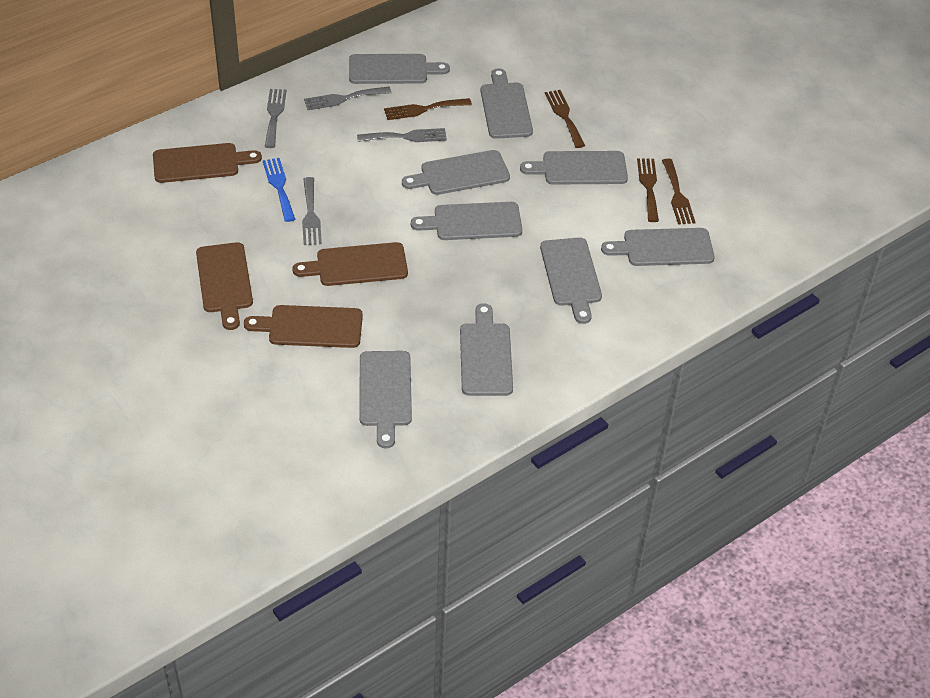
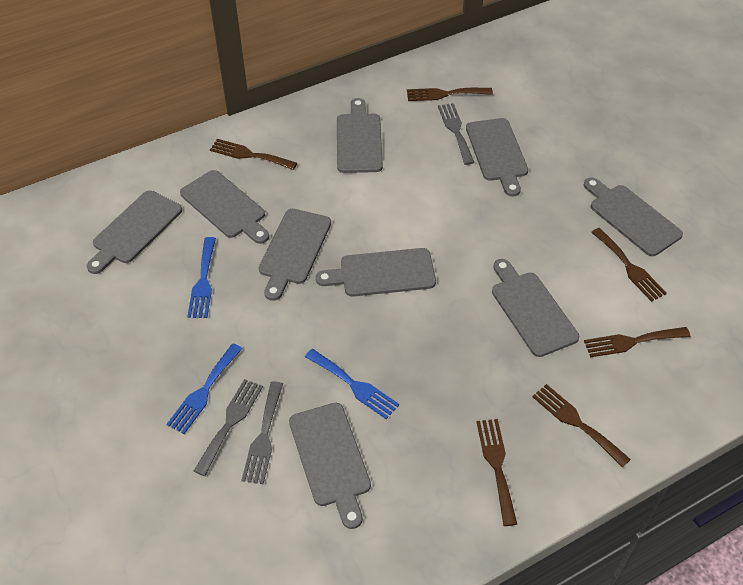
blue fork: 1 -> 3
brown cutting board: 4 -> 0
brown fork: 4 -> 6
grey fork: 4 -> 3

